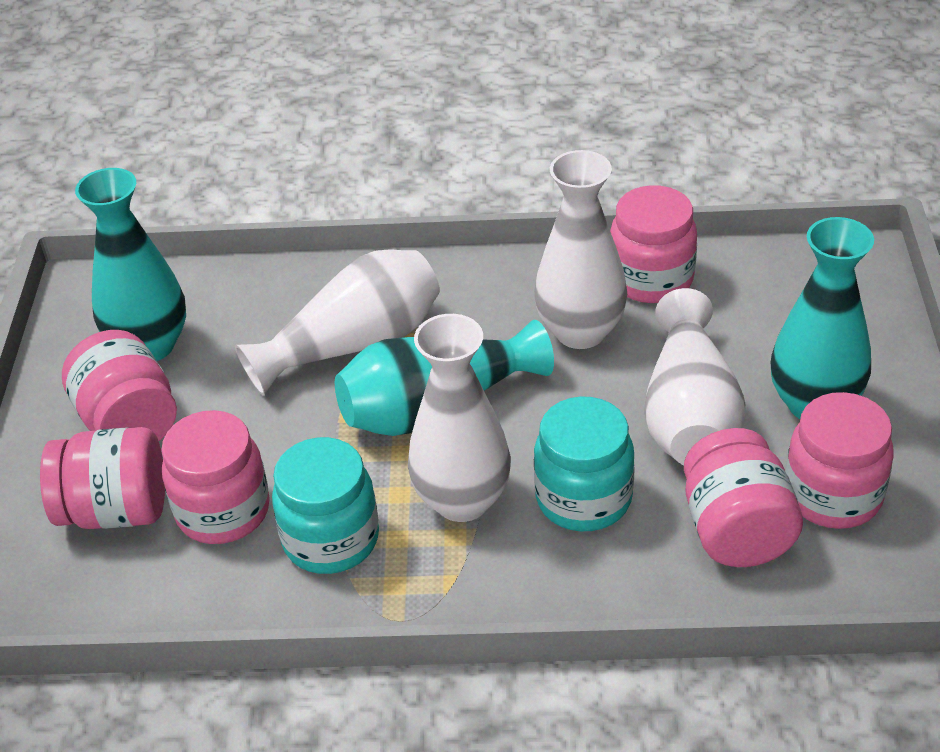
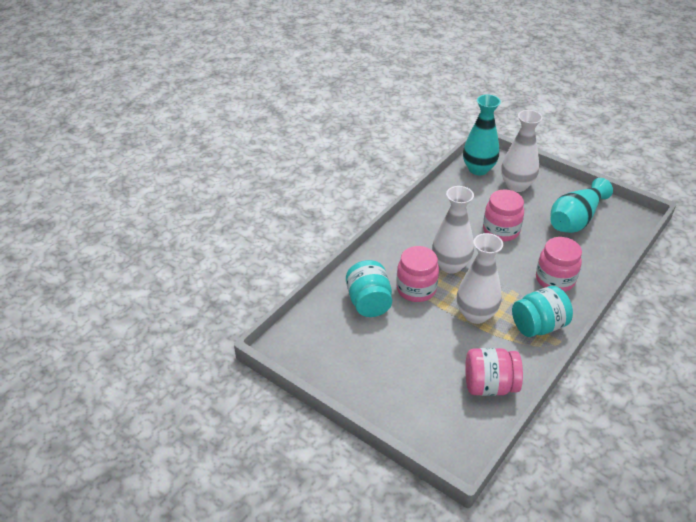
pink jar: 6 -> 4
turquoise vase: 3 -> 2
white vase: 4 -> 3

